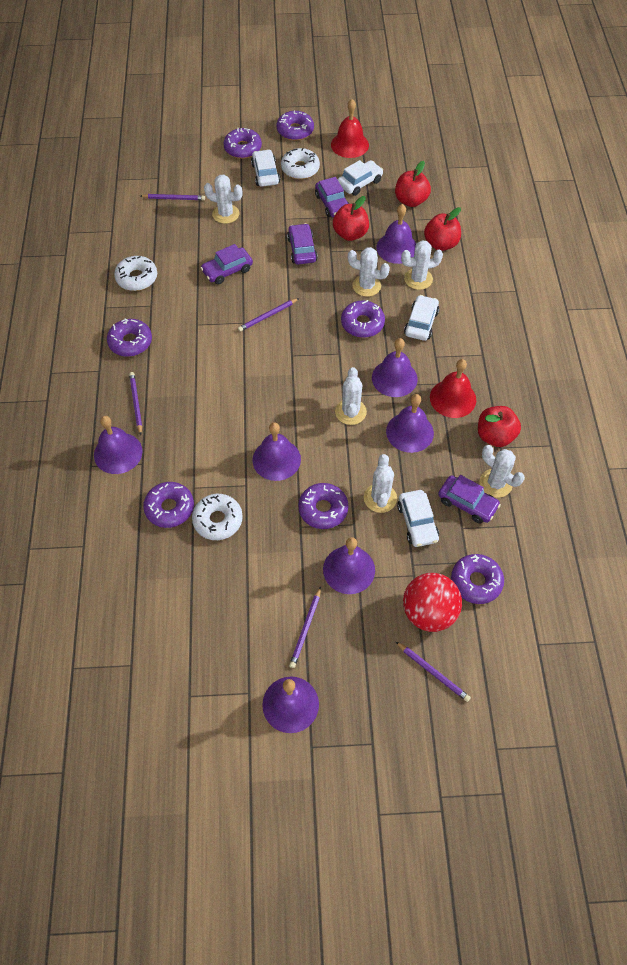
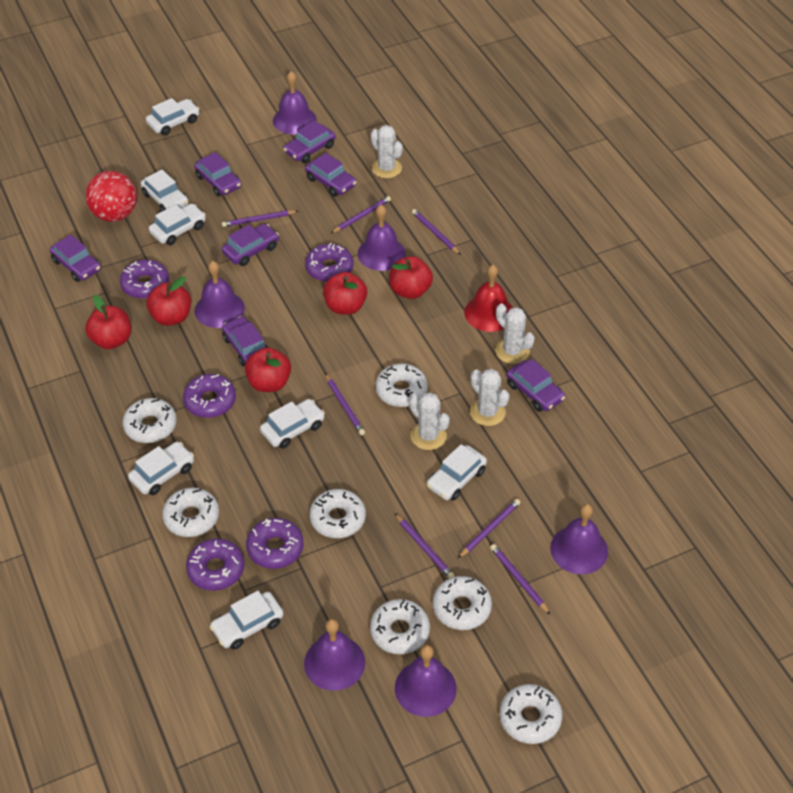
purple bell: 7 -> 6
purple car: 4 -> 7
purple donut: 7 -> 5
purple pencil: 5 -> 7
red apple: 4 -> 5
red bell: 2 -> 1
white cactus: 6 -> 4
white car: 4 -> 7
white donut: 3 -> 7

